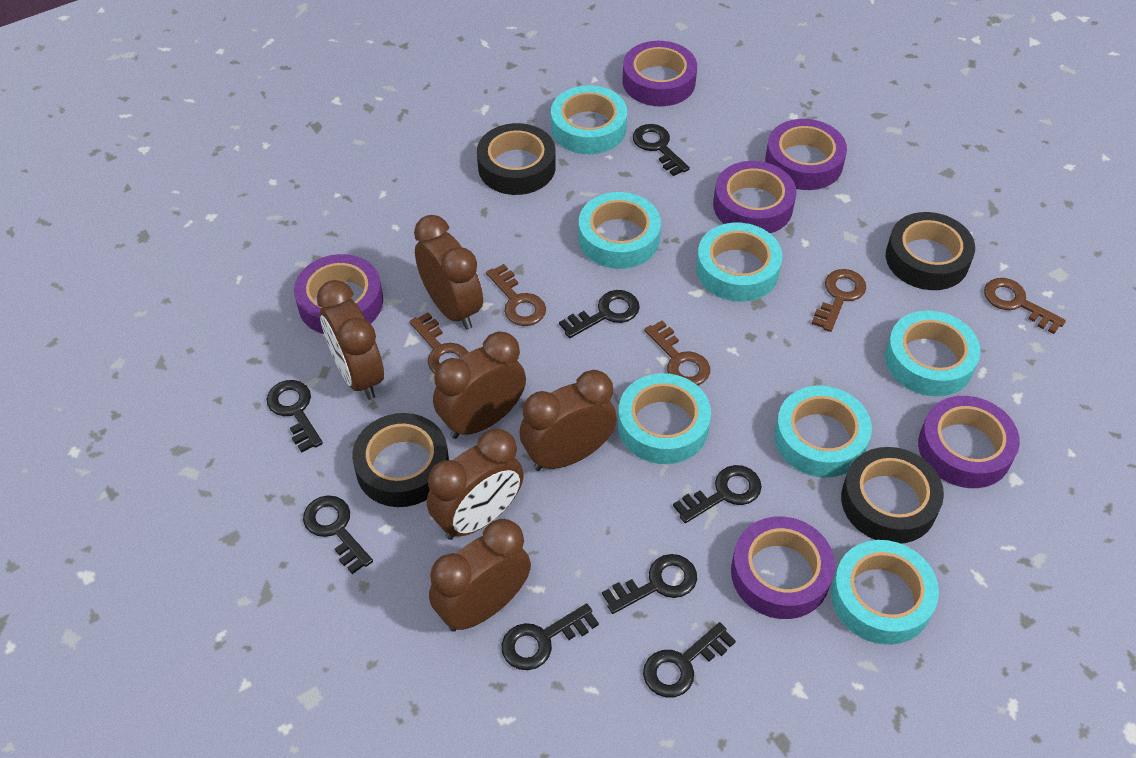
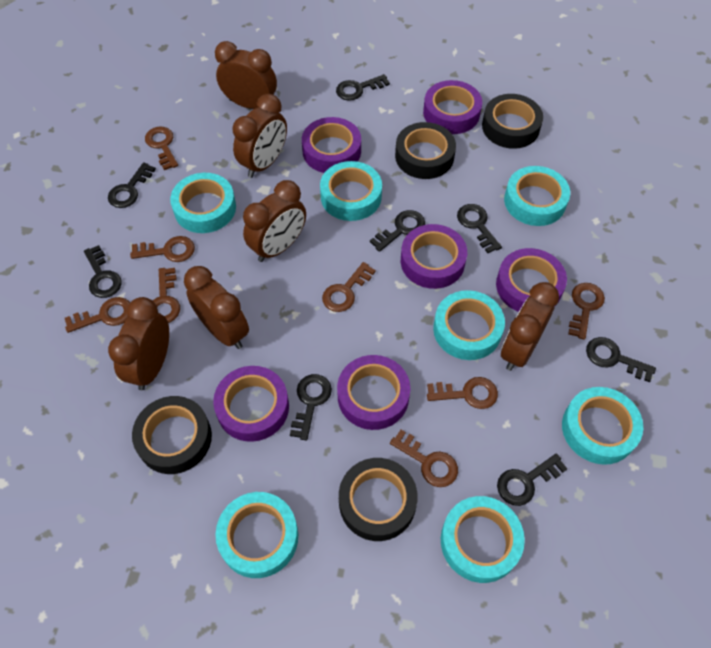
brown key: 5 -> 8

